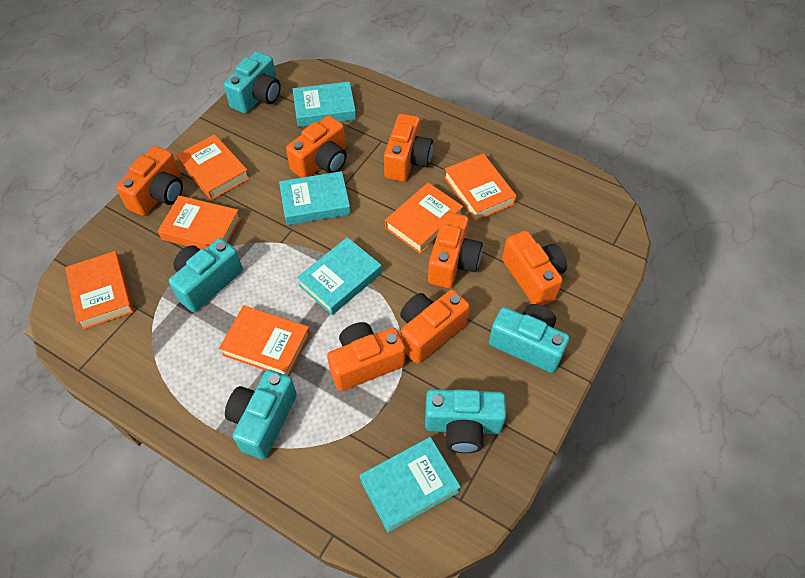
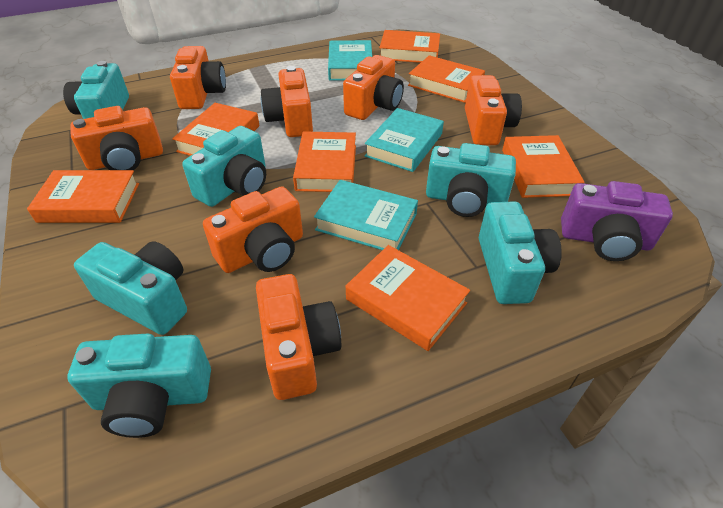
orange book: 6 -> 7
purple camera: 0 -> 1
turquoise book: 4 -> 3
turquoise camera: 5 -> 6

